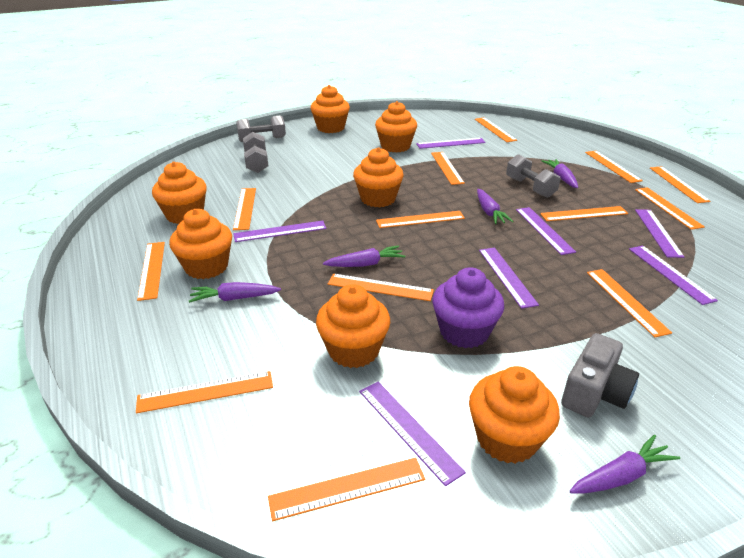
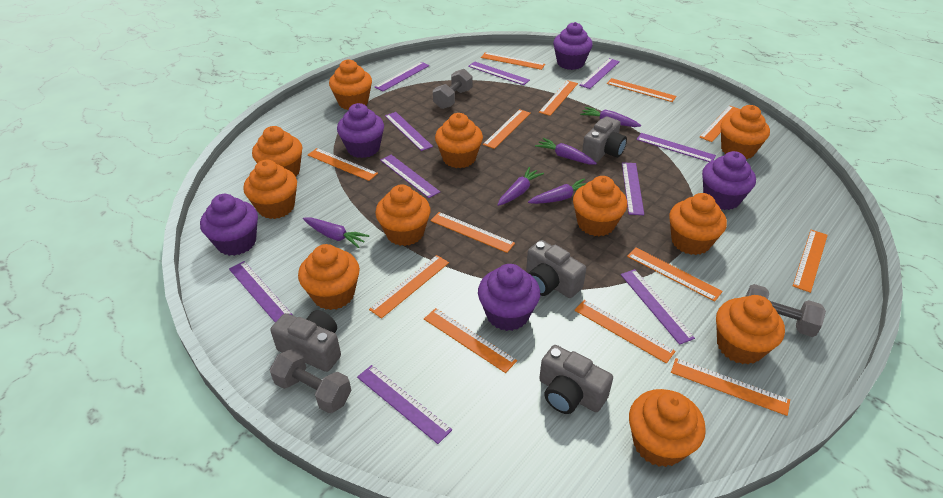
grey camera: 1 -> 4
orange cupcake: 7 -> 11
purple cupcake: 1 -> 5
purple ruler: 7 -> 10

